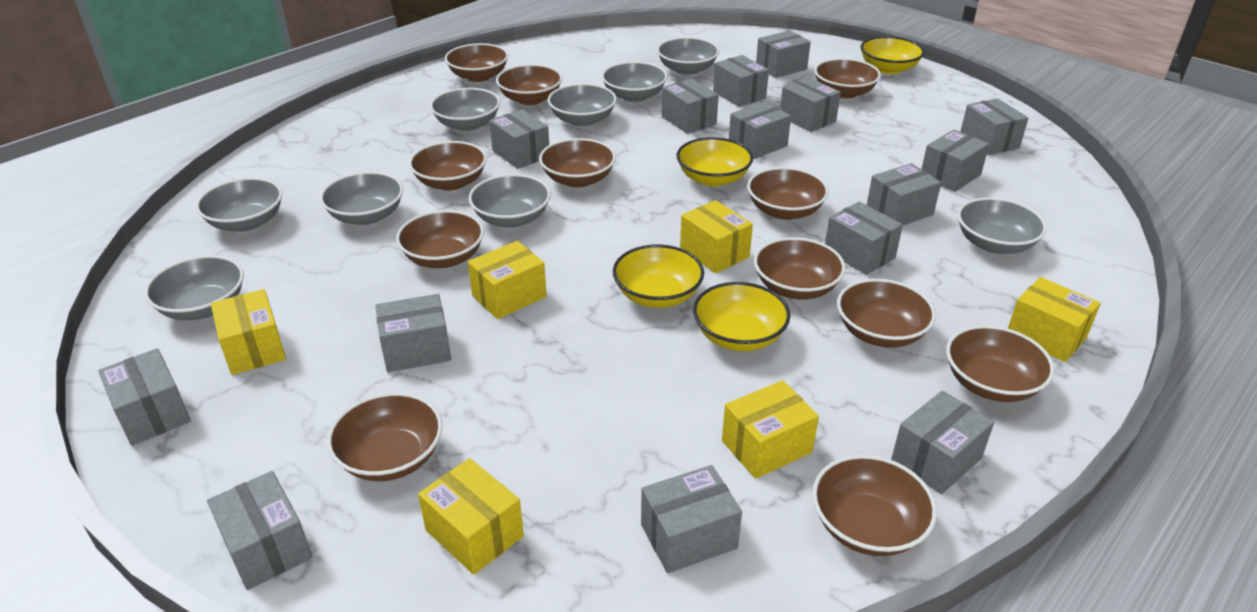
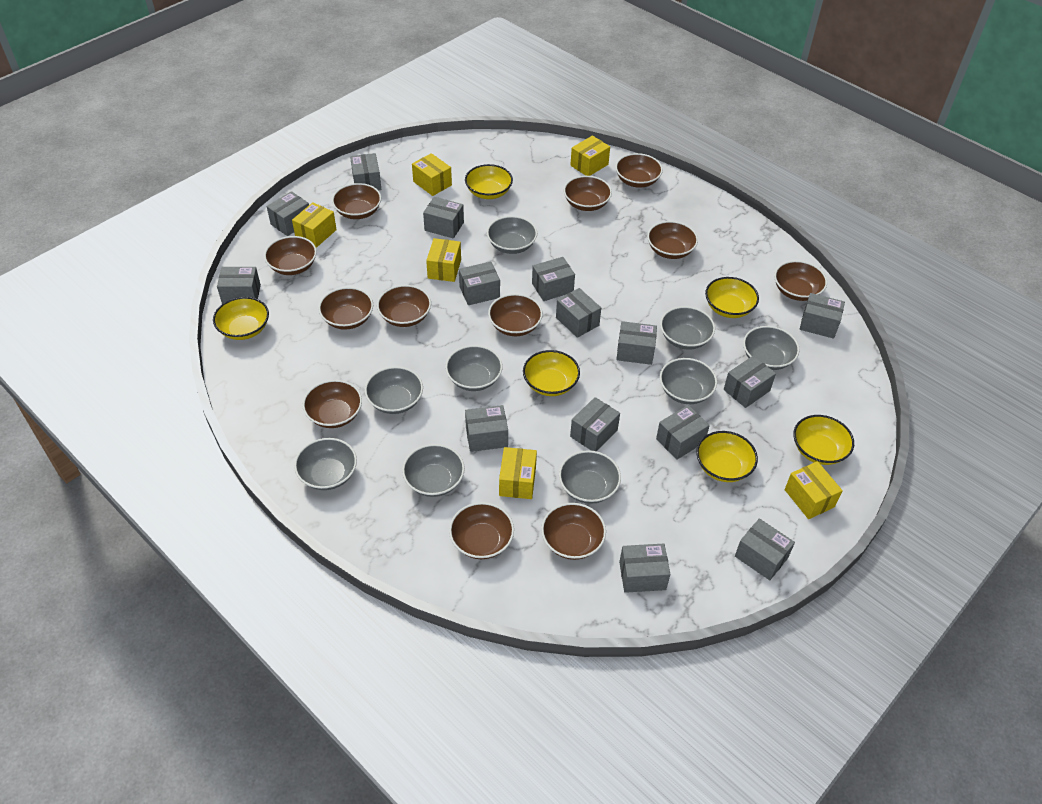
yellow bowl: 4 -> 6

